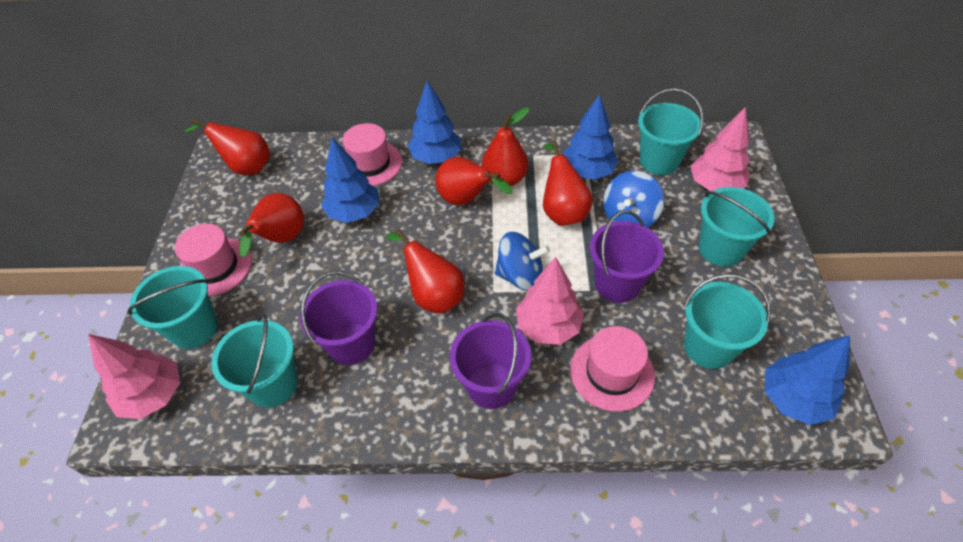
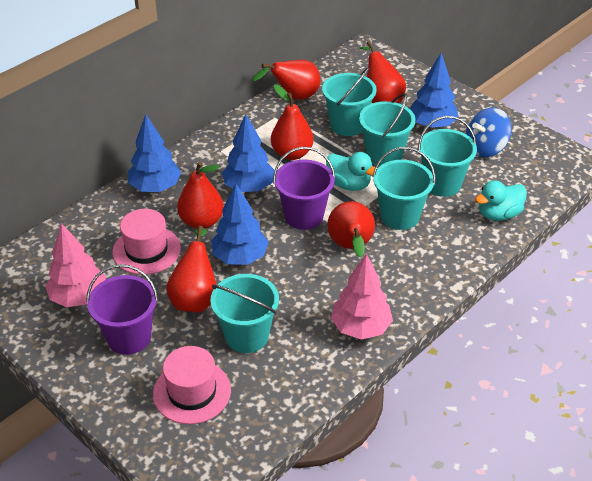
blue spinning top: 2 -> 1
pink hat: 3 -> 2
pink tree: 3 -> 2
purple bucket: 3 -> 2
turquoise duck: 0 -> 2

